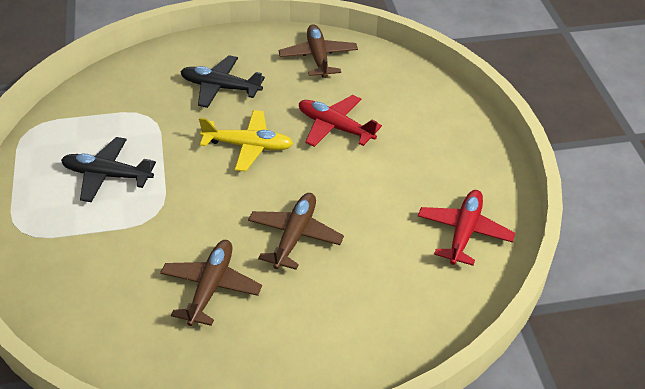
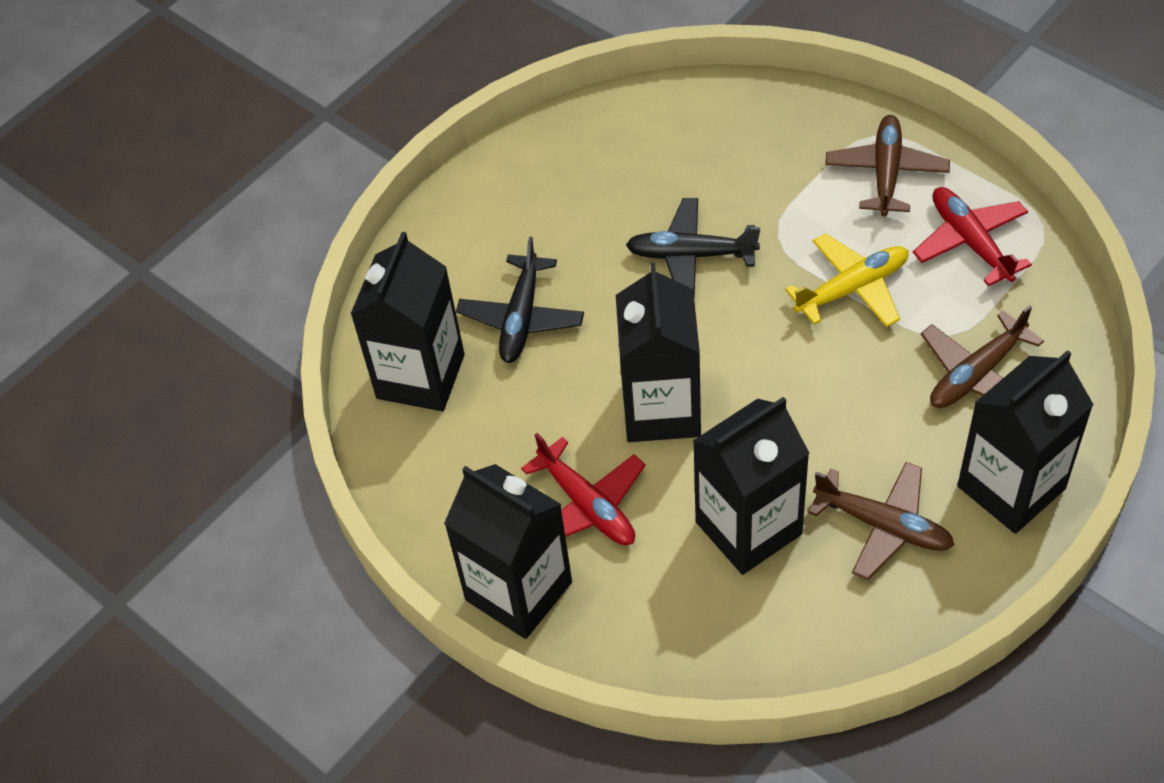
black carton: 0 -> 5

